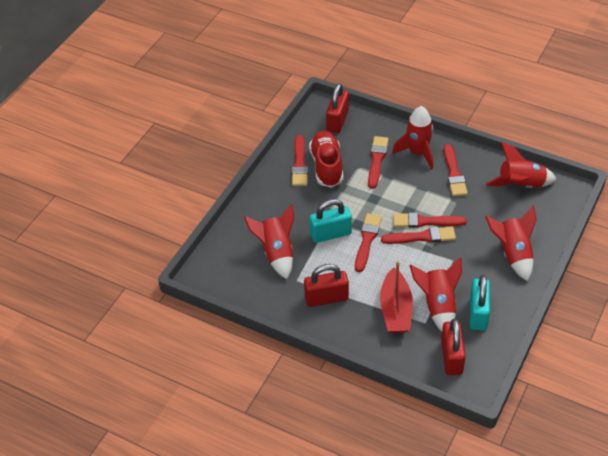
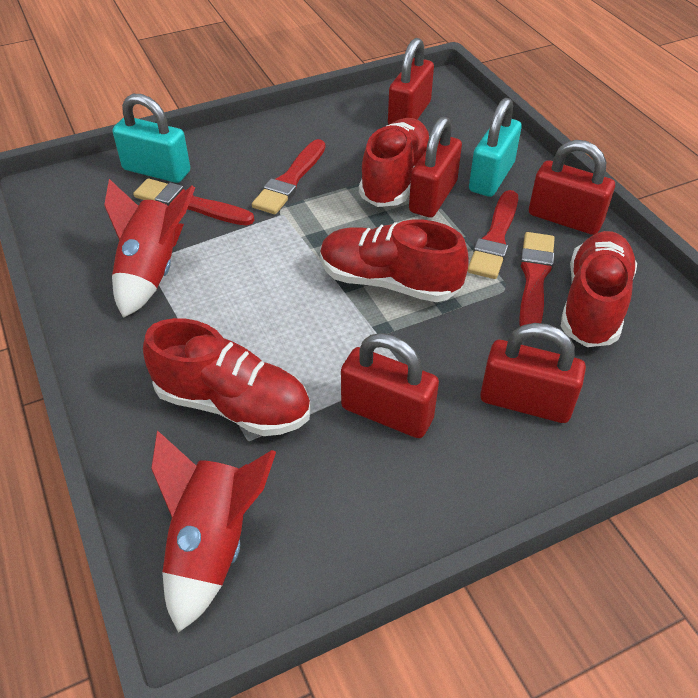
red boat: 1 -> 0
red brush: 6 -> 4
red padlock: 3 -> 5
red rocket: 5 -> 2
red shoe: 1 -> 4

